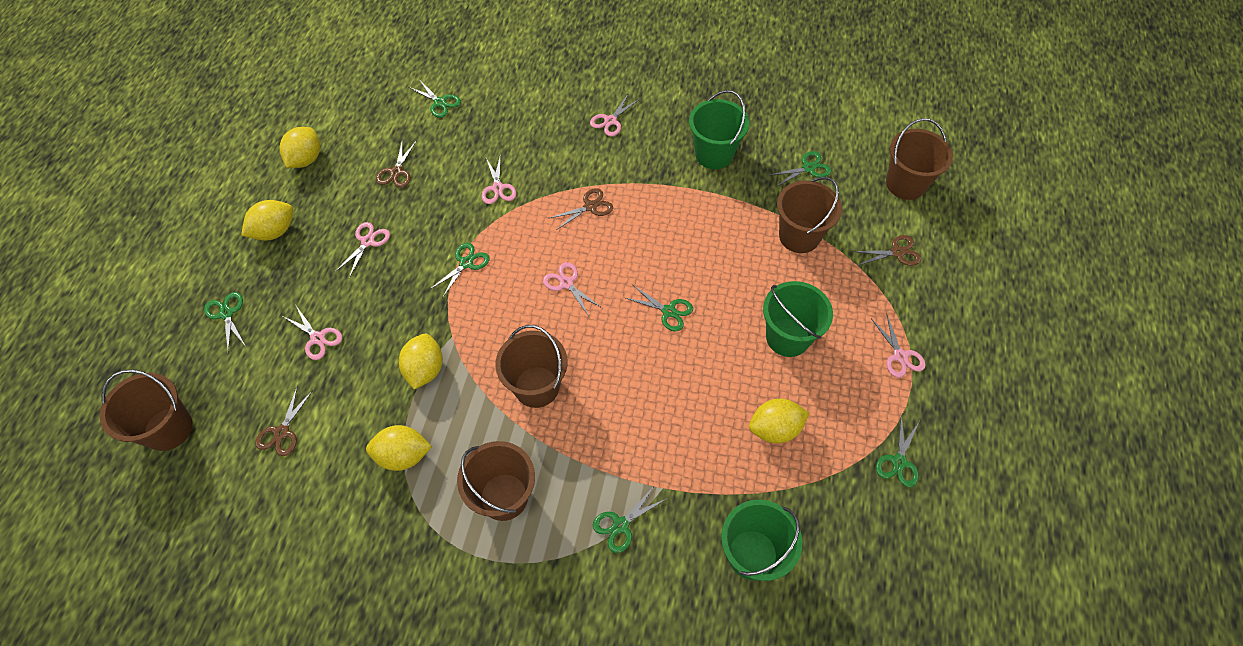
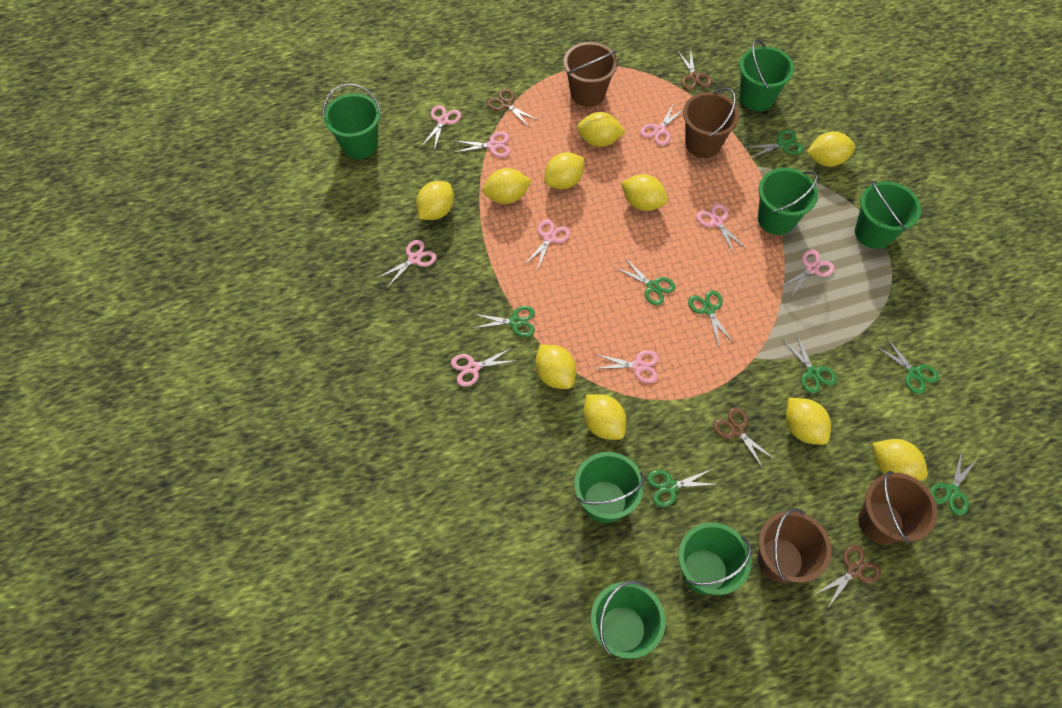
brown bucket: 5 -> 4
green bucket: 3 -> 7
green scissors: 7 -> 8
pink scissors: 6 -> 9
yellow lemon: 5 -> 10

